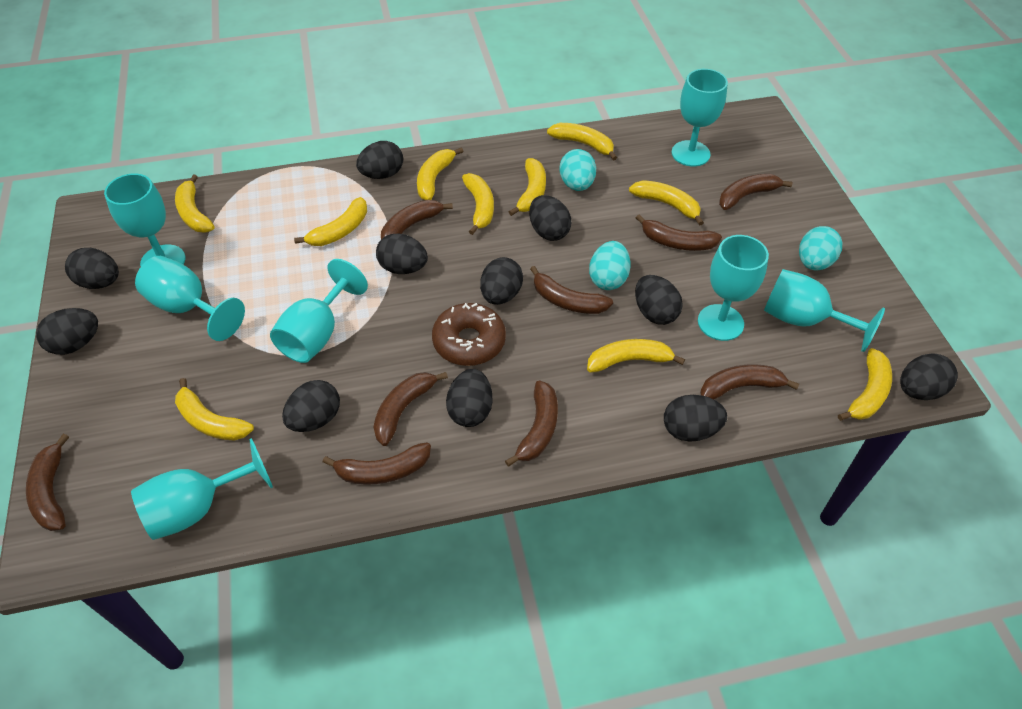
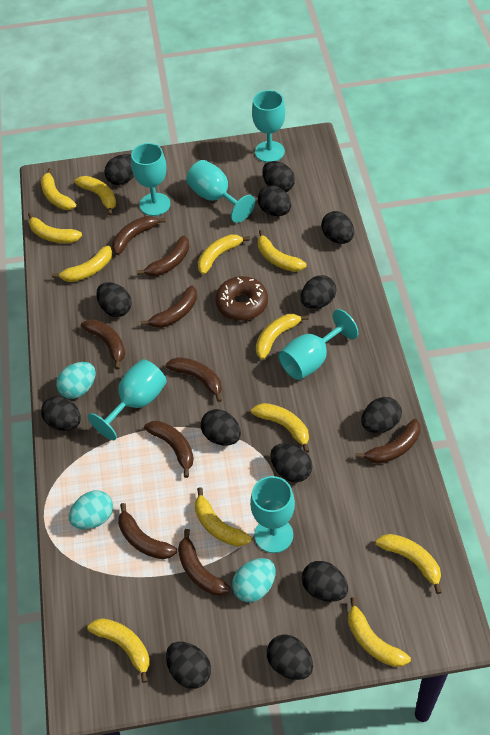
black egg: 11 -> 13
turquoise goblet: 7 -> 6
yellow banana: 10 -> 12

